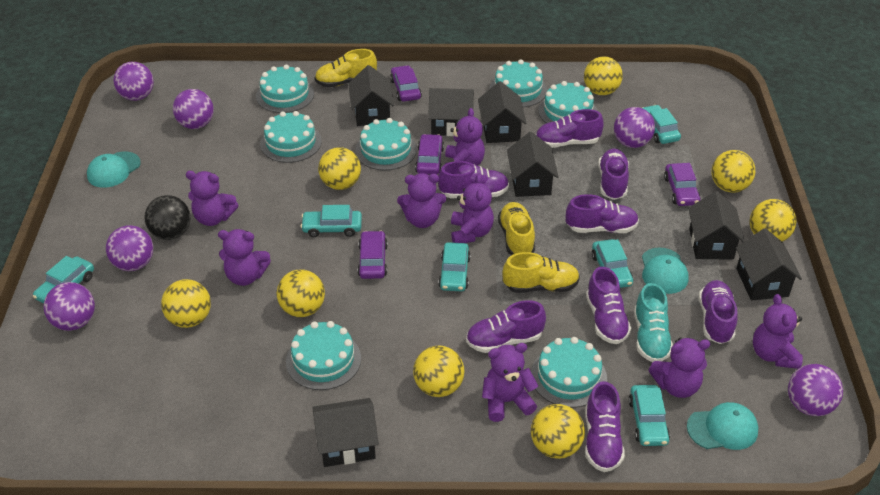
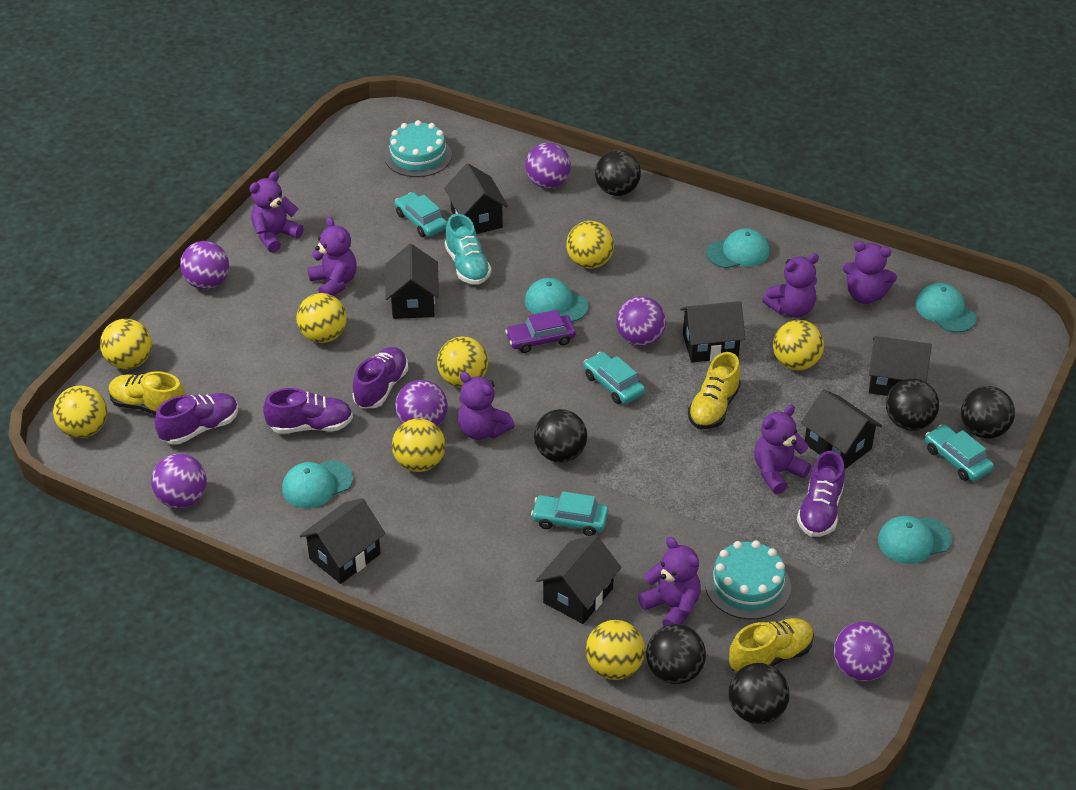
black ball: 1 -> 6
purple car: 4 -> 1
purple shoe: 8 -> 4
purple teddy bear: 8 -> 7
turquoise cake: 7 -> 2
turquoise cap: 3 -> 5
turquoise car: 6 -> 4

